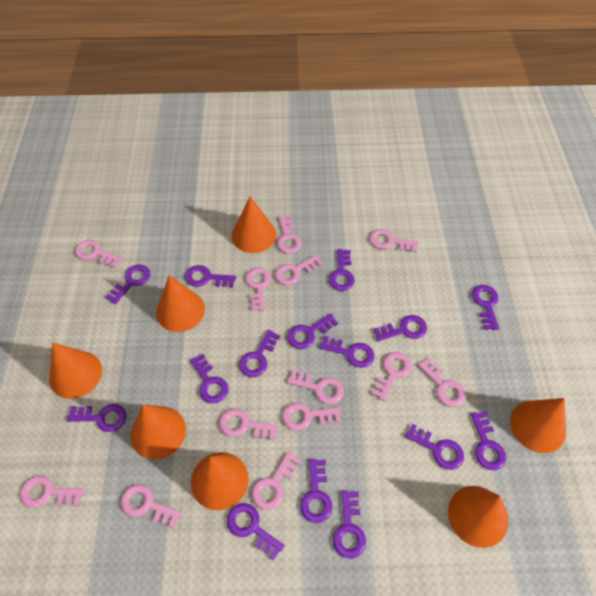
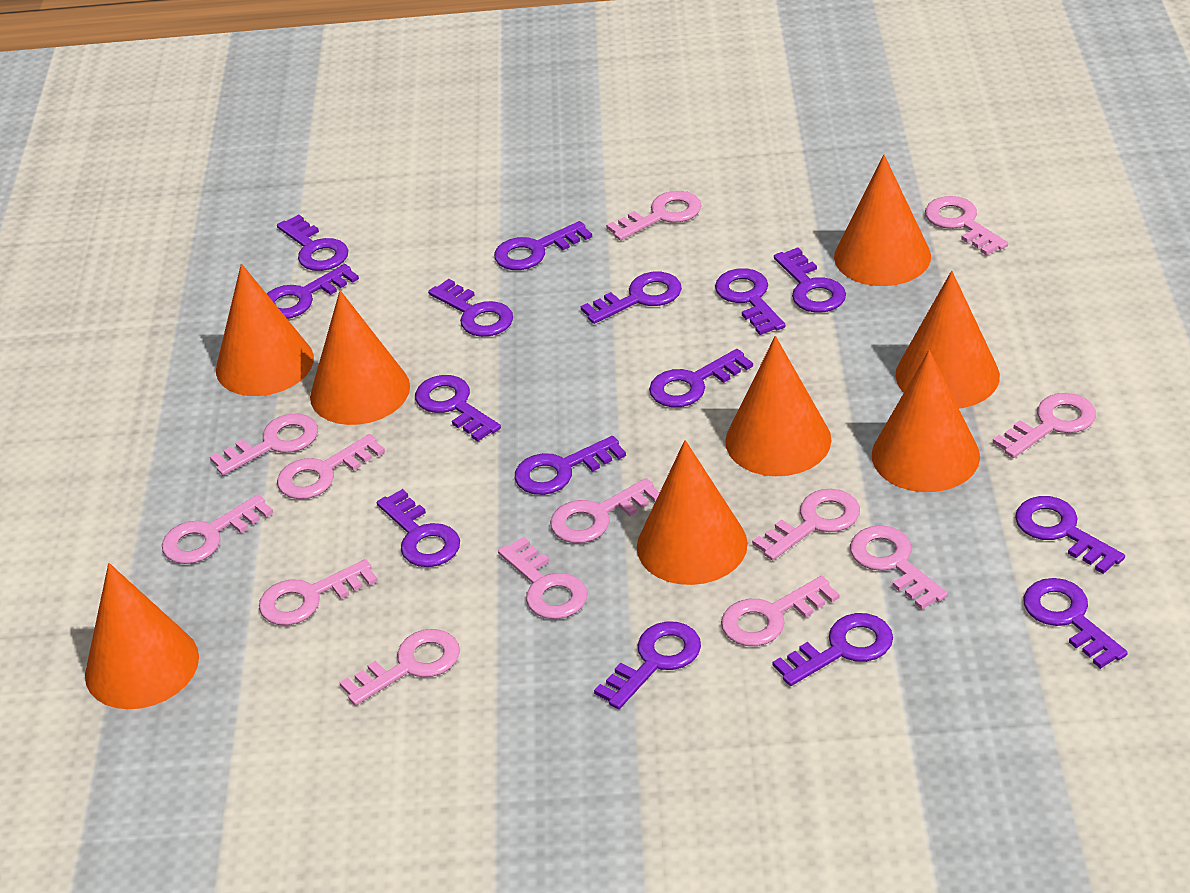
orange cone: 7 -> 8

